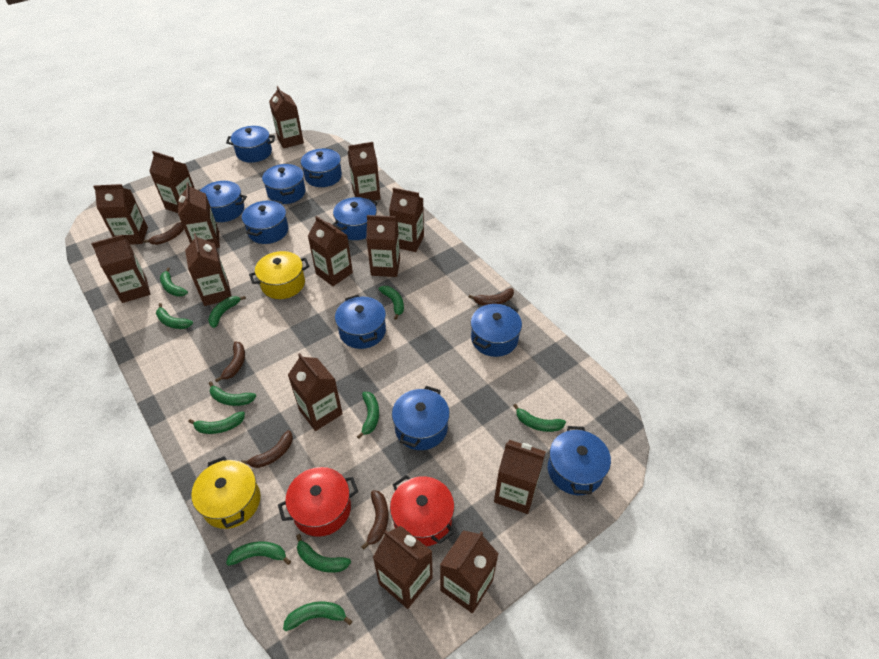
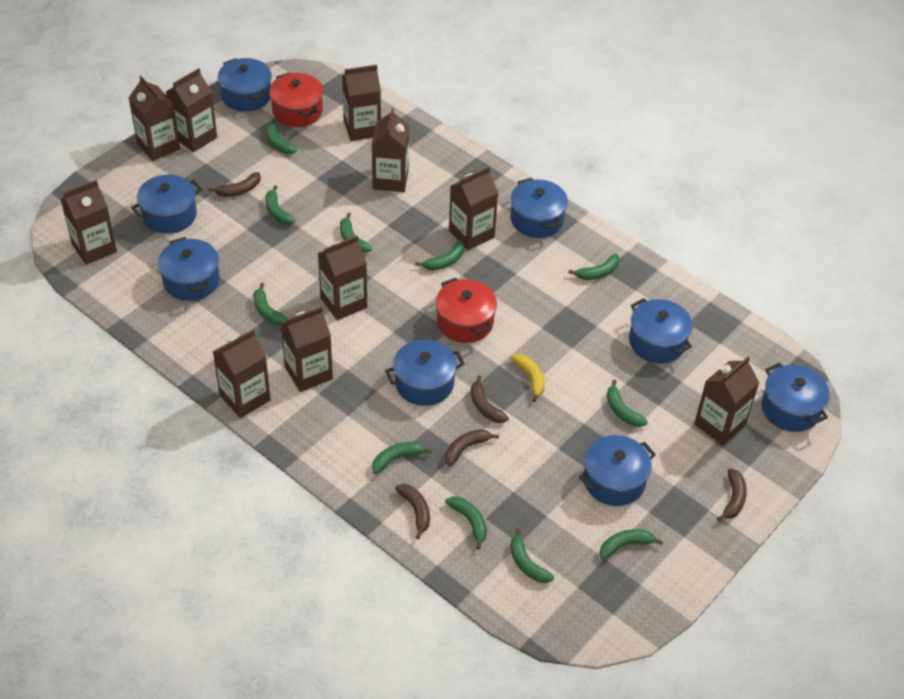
blue pot: 10 -> 8
brown carton: 14 -> 10
yellow banana: 0 -> 1
yellow pot: 2 -> 0

